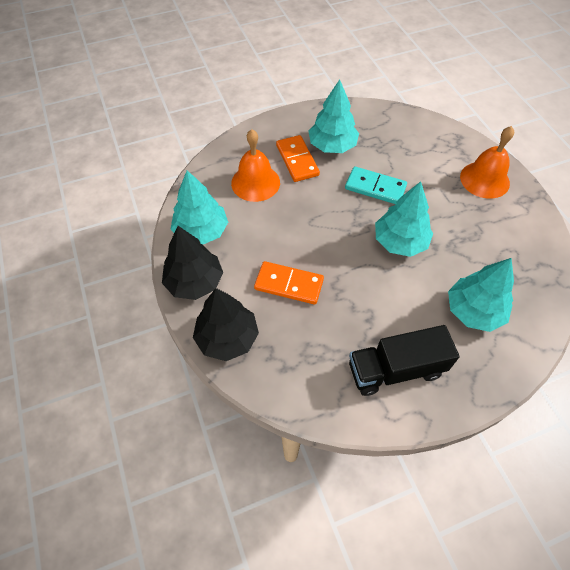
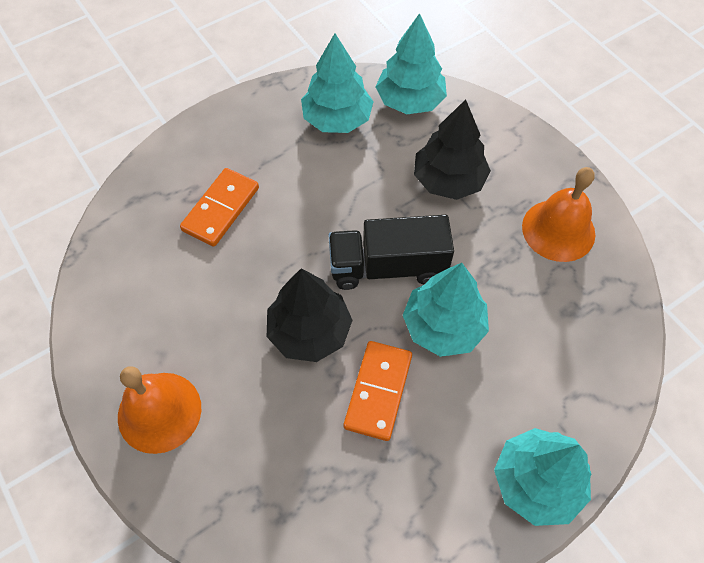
turquoise domino: 1 -> 0

